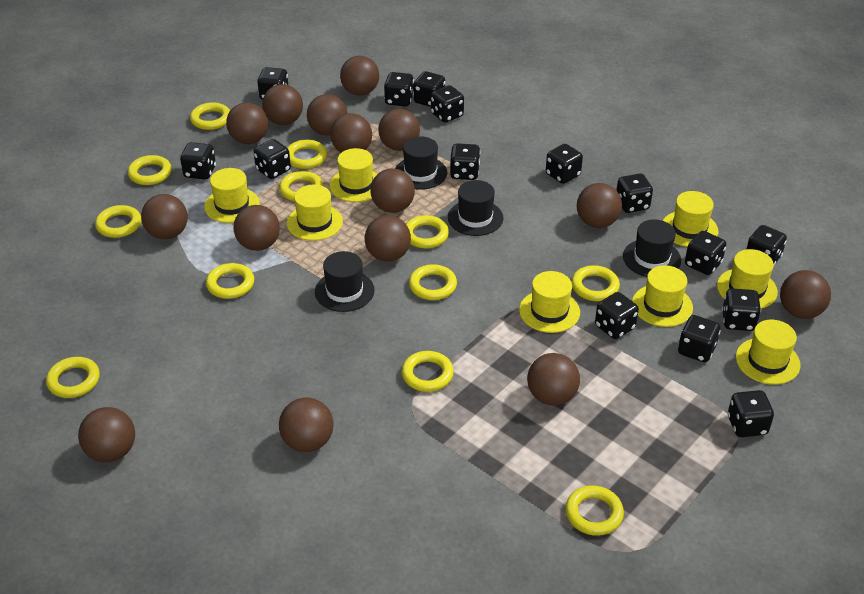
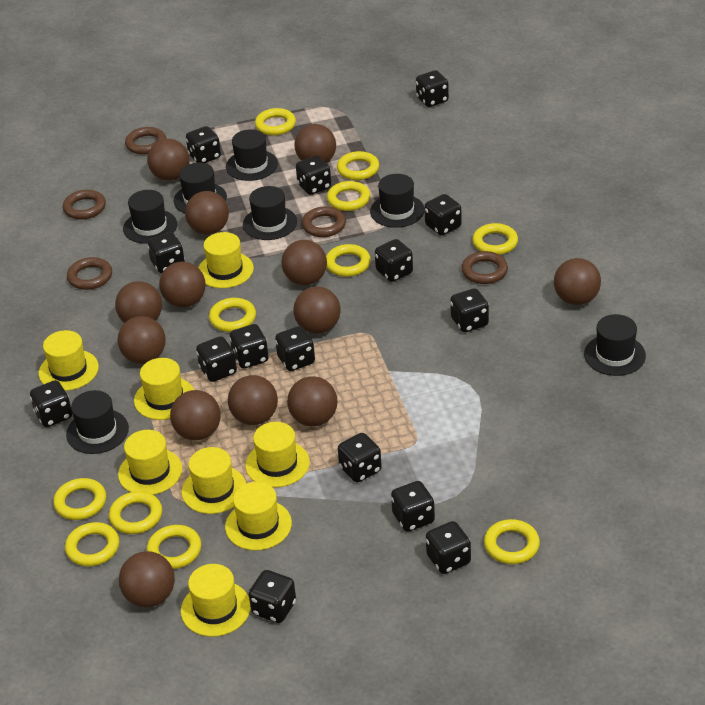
black hat: 4 -> 7
brown ball: 15 -> 13
brown ring: 0 -> 5
yellow ring: 12 -> 11

